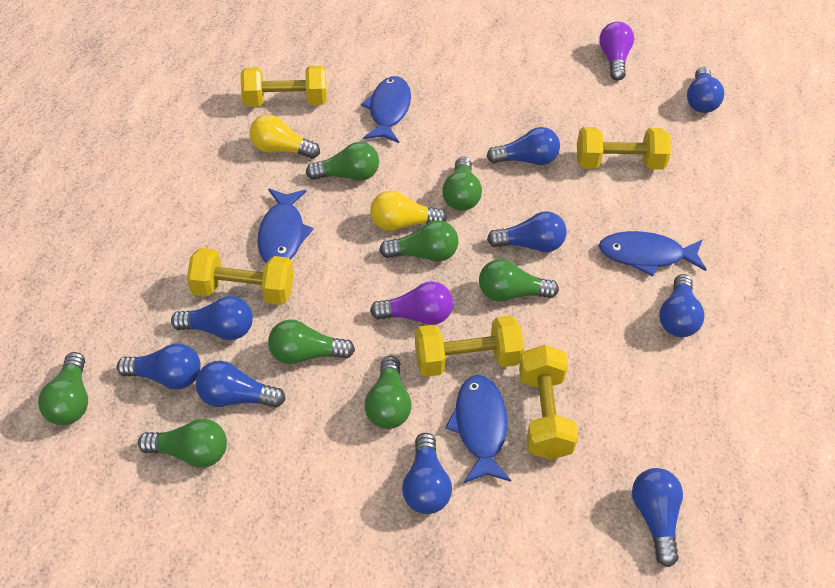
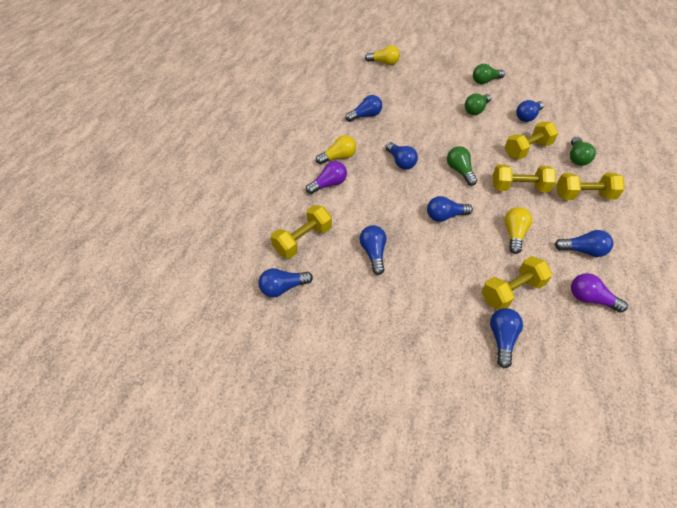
blue fish: 4 -> 0
blue light bulb: 9 -> 8
green light bulb: 8 -> 4
yellow light bulb: 2 -> 3

